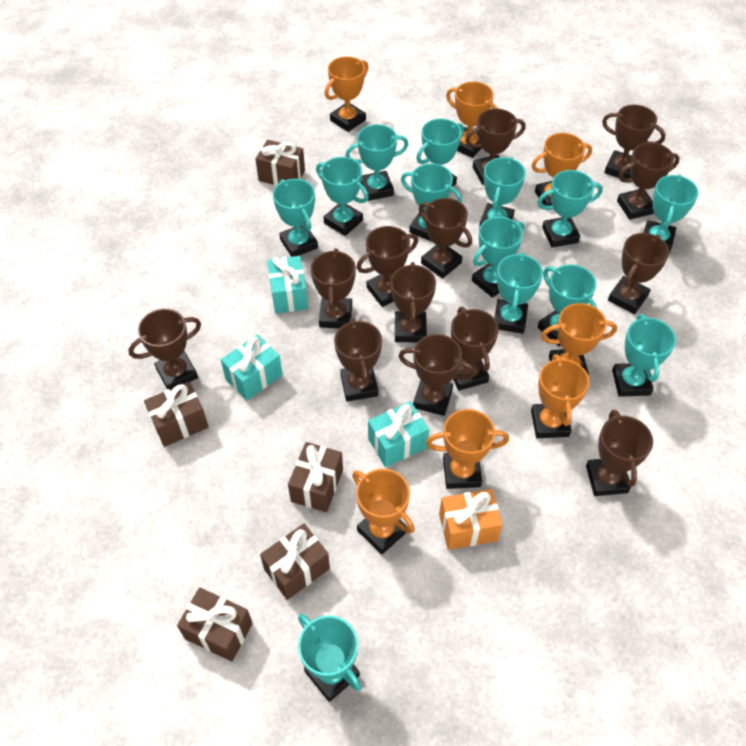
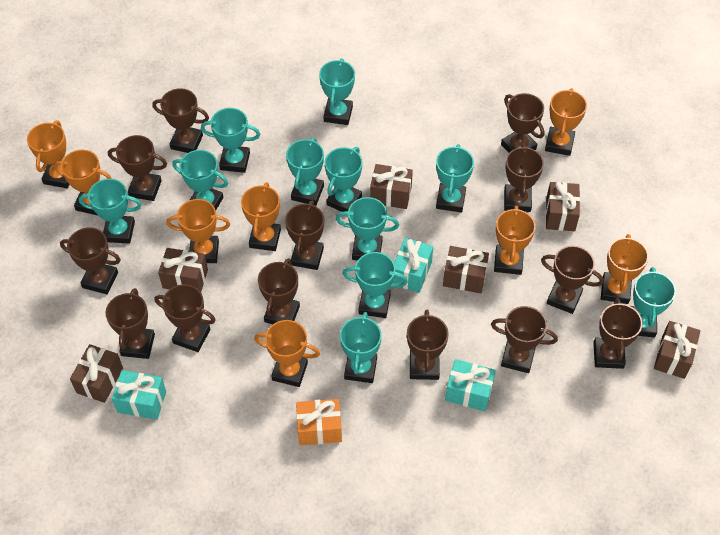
brown gift: 5 -> 6
orange trophy: 7 -> 8
turquoise trophy: 13 -> 11

